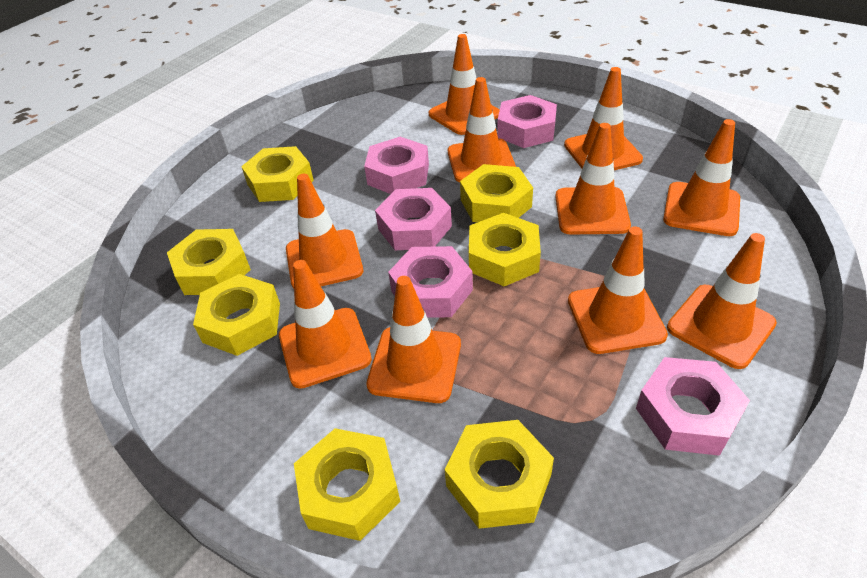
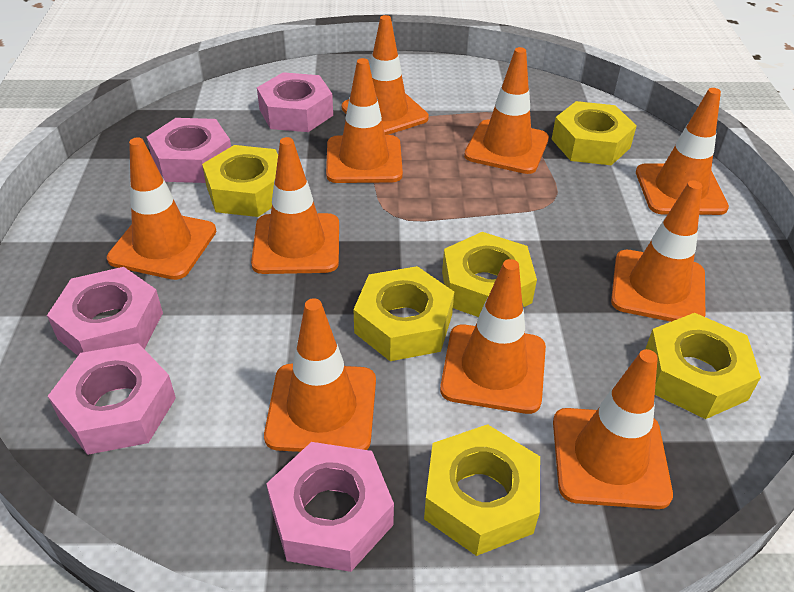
yellow nut: 7 -> 6

